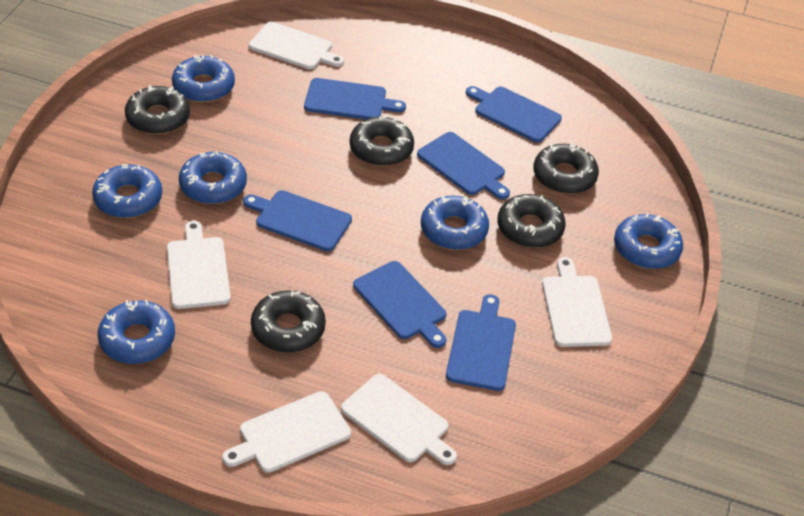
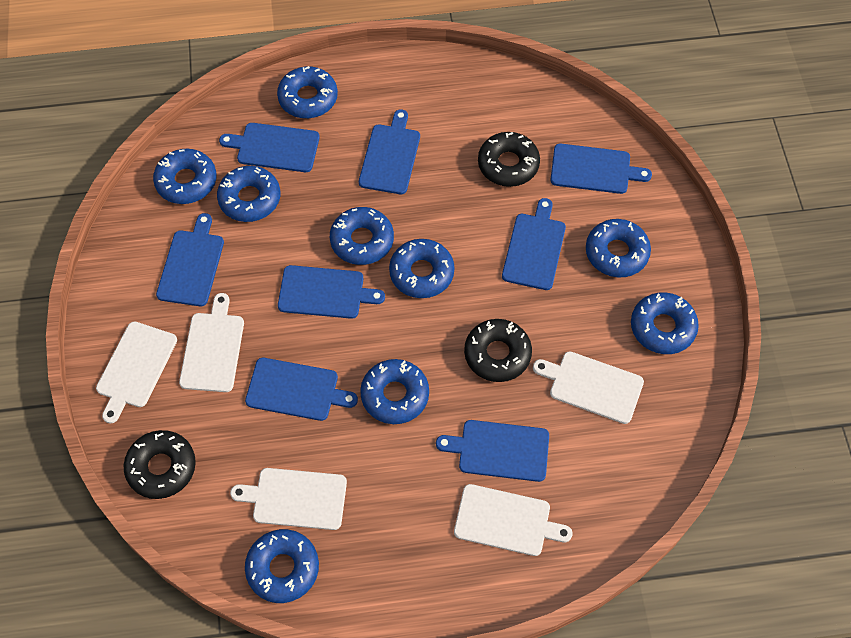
black donut: 5 -> 3
blue cutting board: 6 -> 8
blue donut: 6 -> 9

